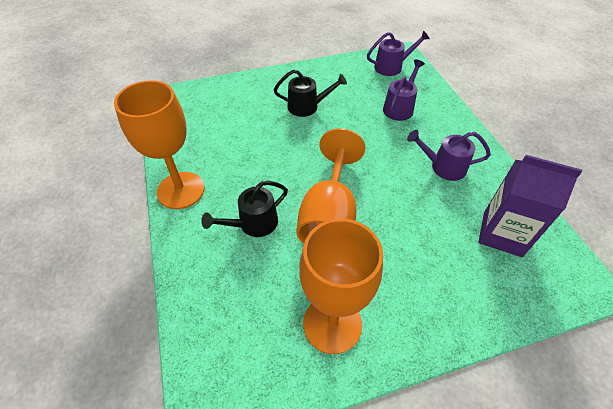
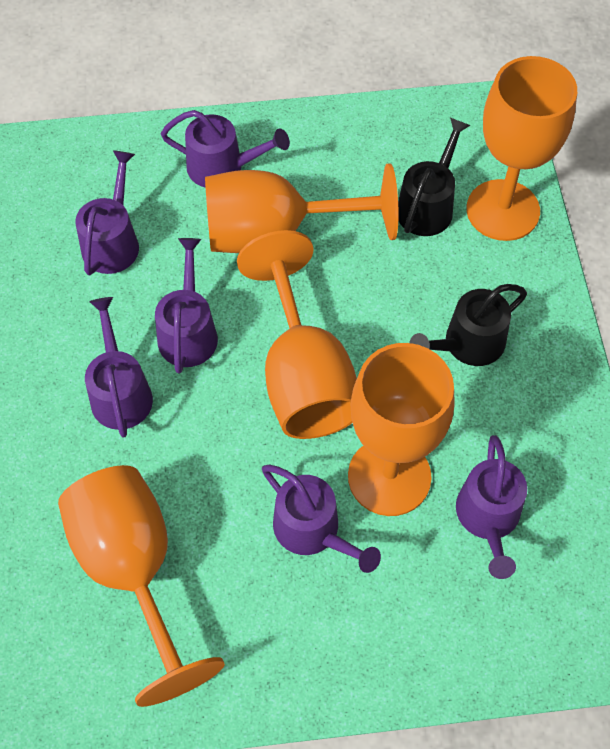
orange goblet: 3 -> 5
purple carton: 1 -> 0
purple watering can: 3 -> 6

